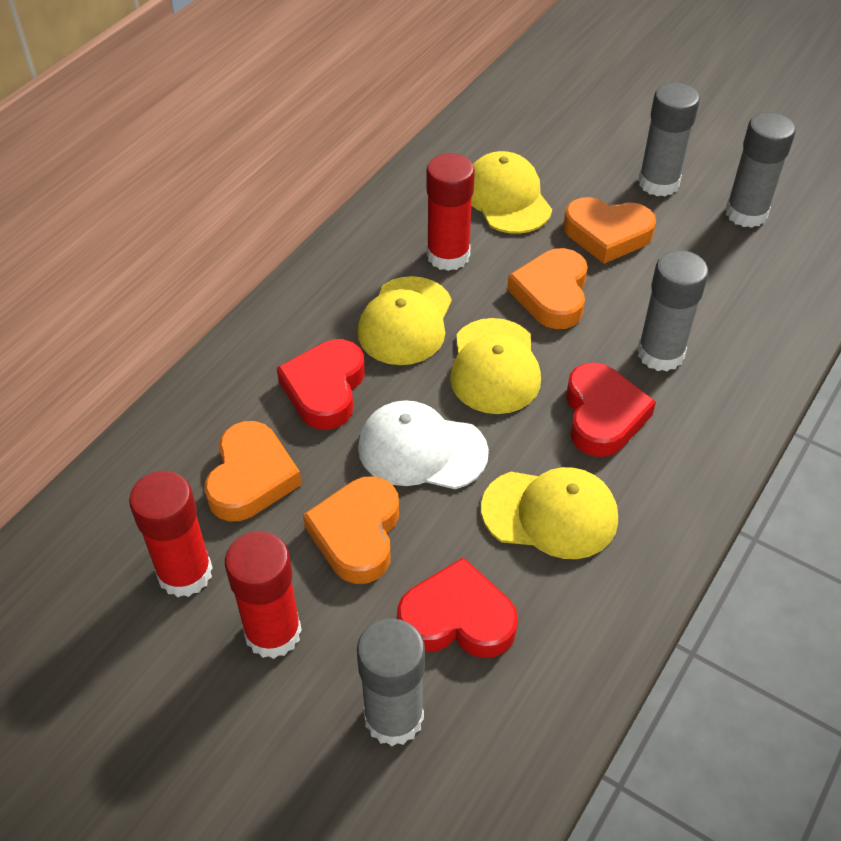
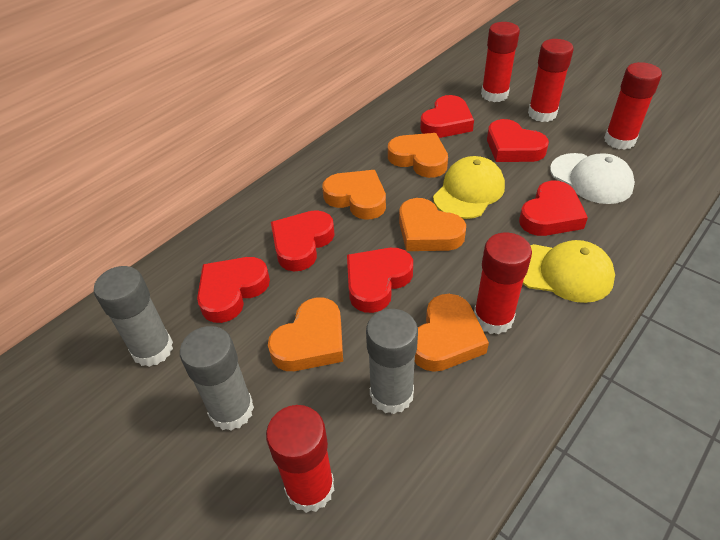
grey glue stick: 4 -> 3
orange heart: 4 -> 5
red glue stick: 3 -> 5
red heart: 3 -> 6
yellow cap: 4 -> 2

